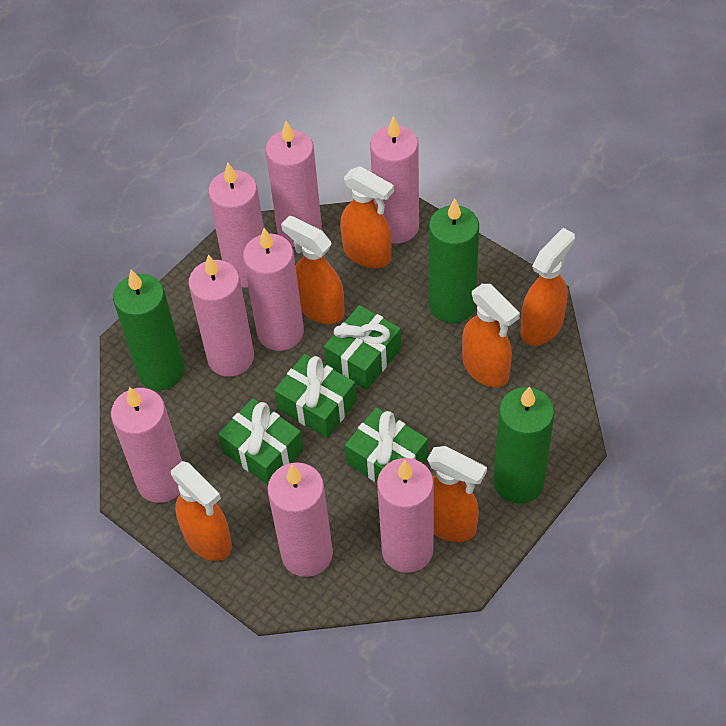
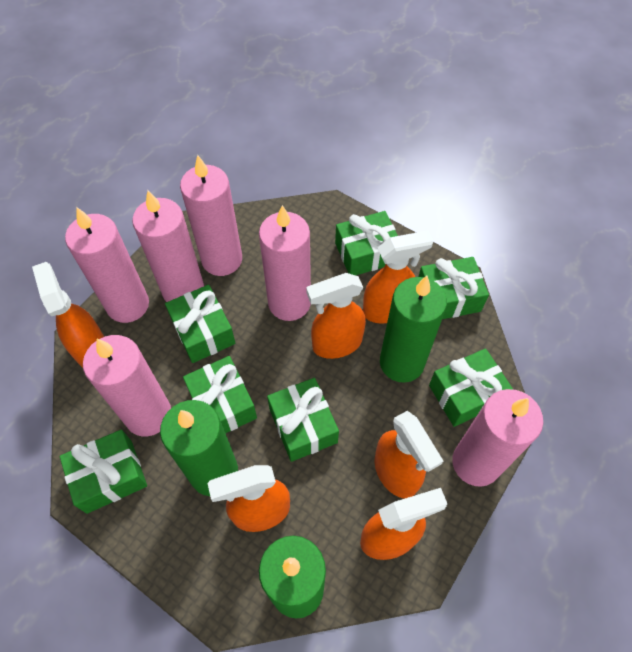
green gift: 4 -> 7
pink candle: 8 -> 6

